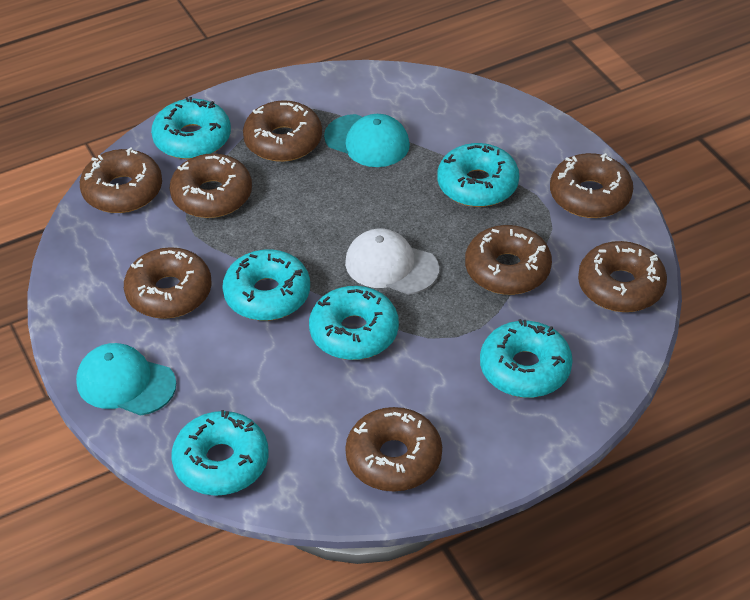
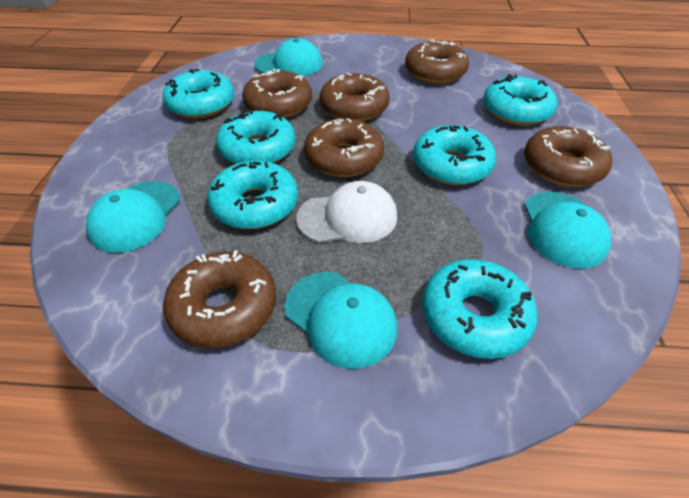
brown donut: 8 -> 6
turquoise cap: 2 -> 4

